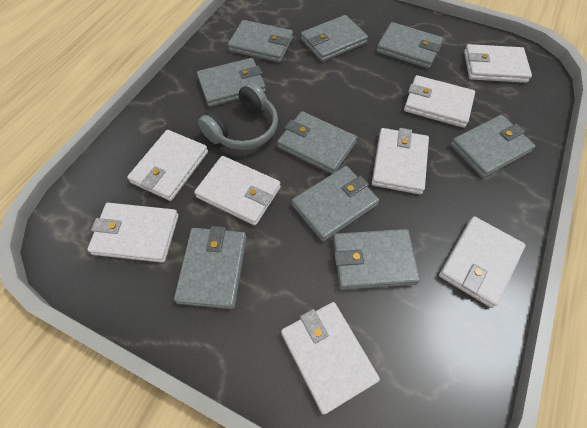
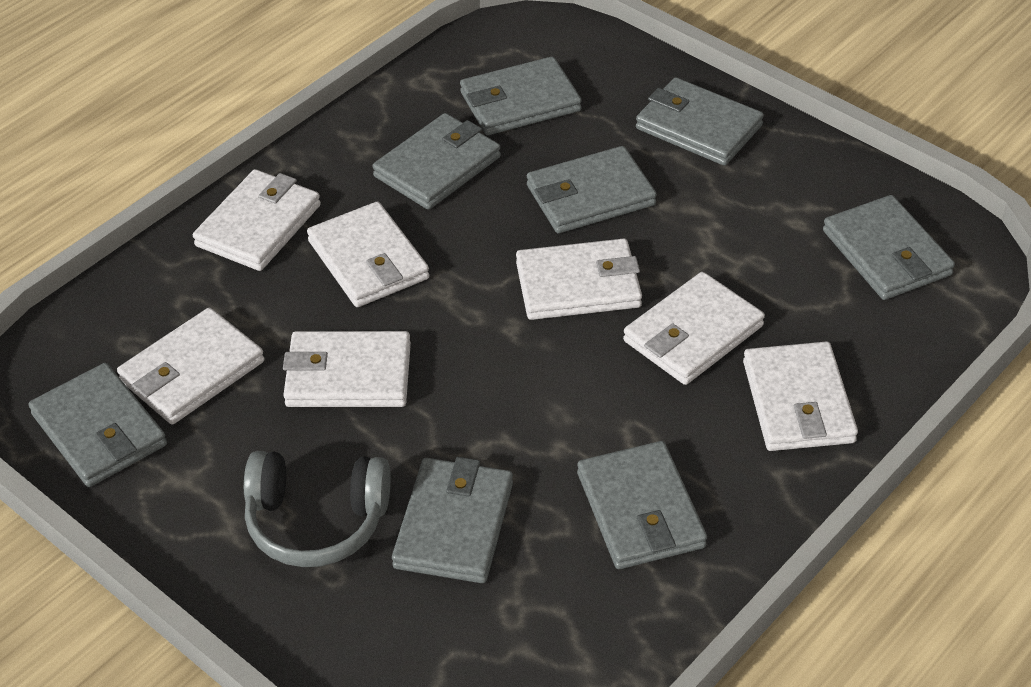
grey wallet: 9 -> 8
white wallet: 8 -> 7

